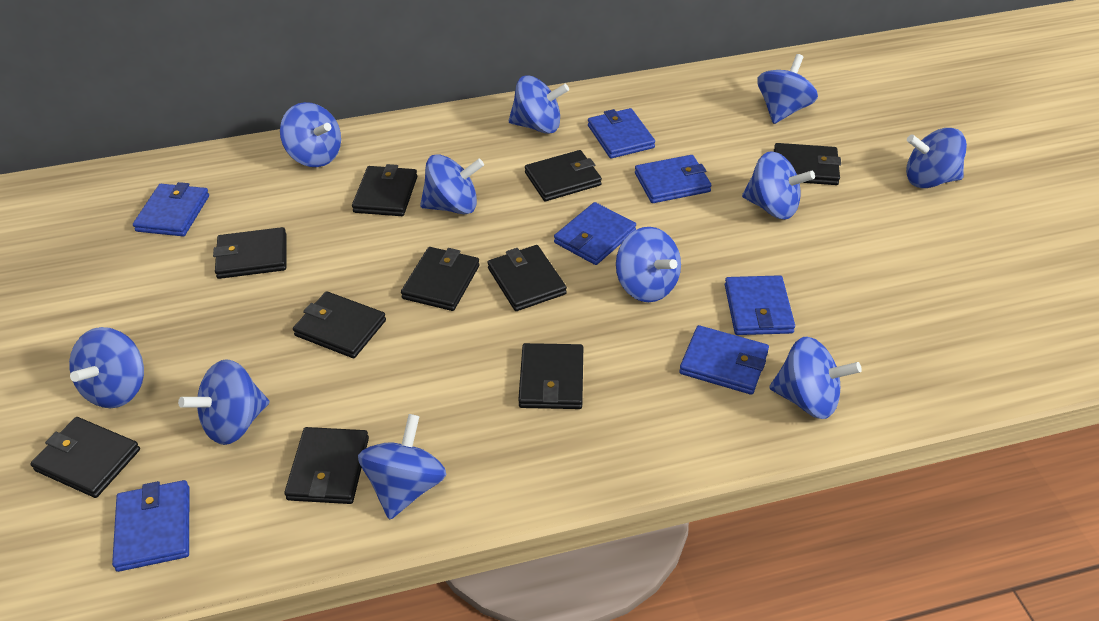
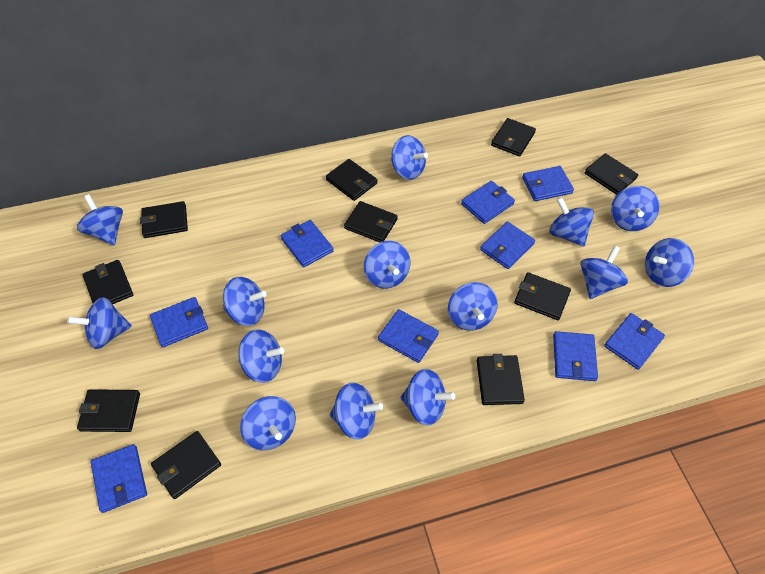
blue spinning top: 11 -> 14
blue wallet: 7 -> 9

